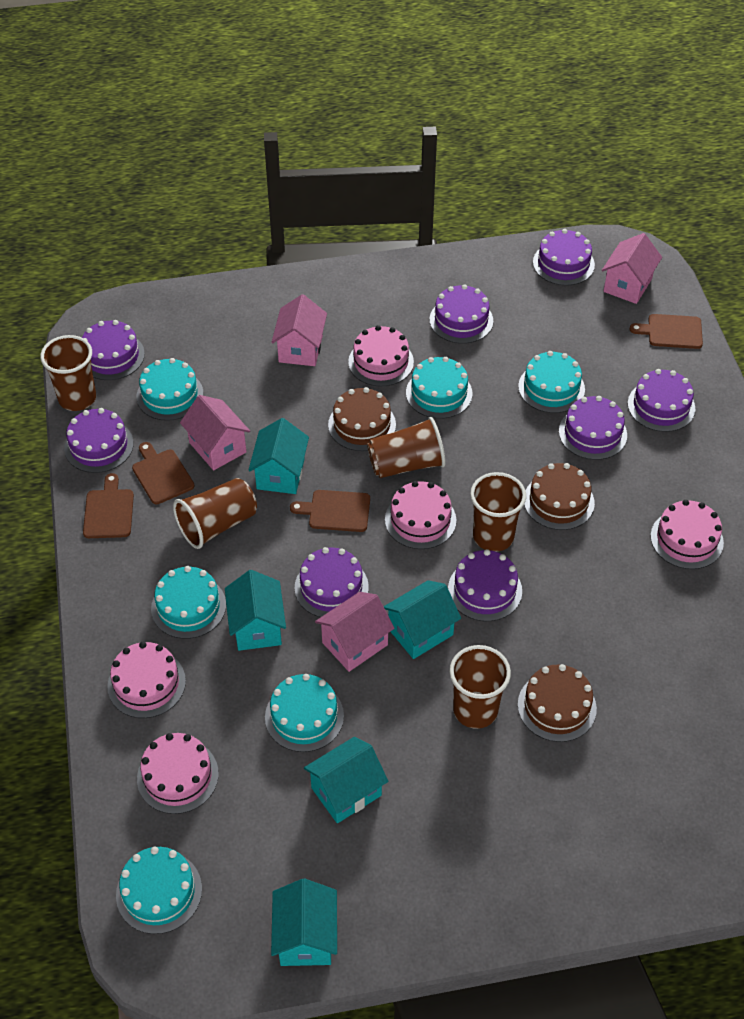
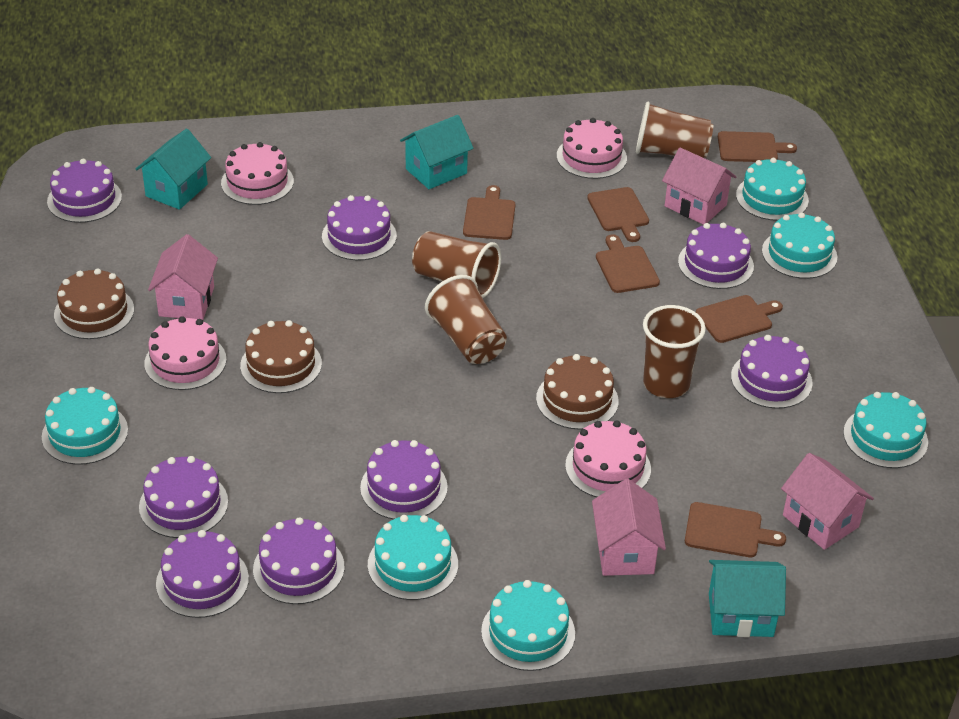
brown cup: 5 -> 4
brown cutting board: 4 -> 6
pink cake: 5 -> 4
turquoise house: 5 -> 3

